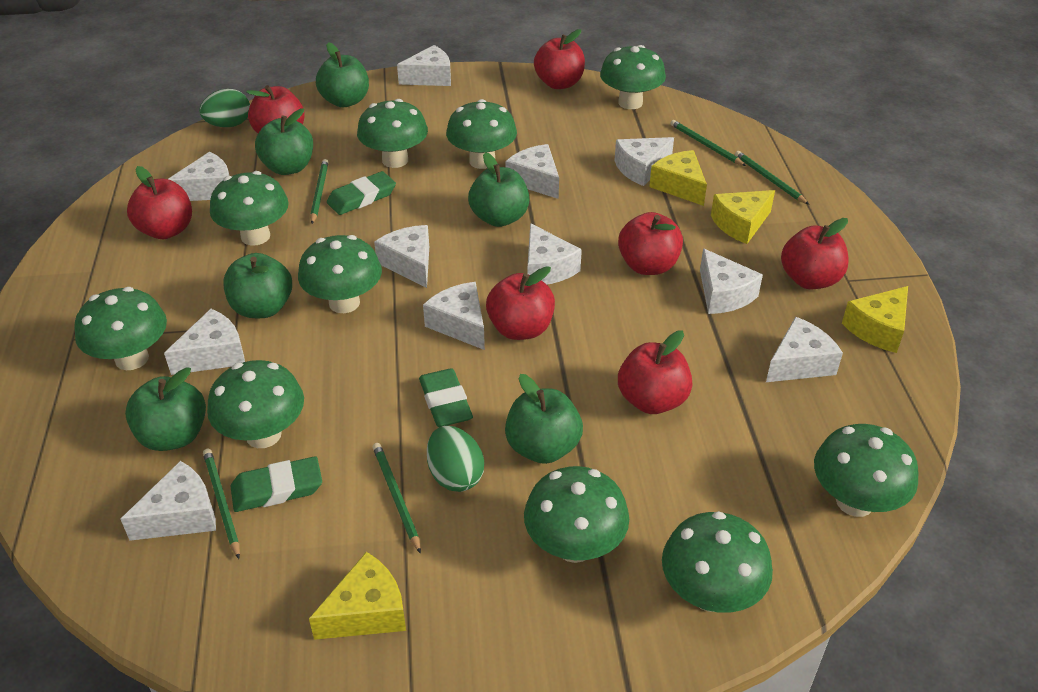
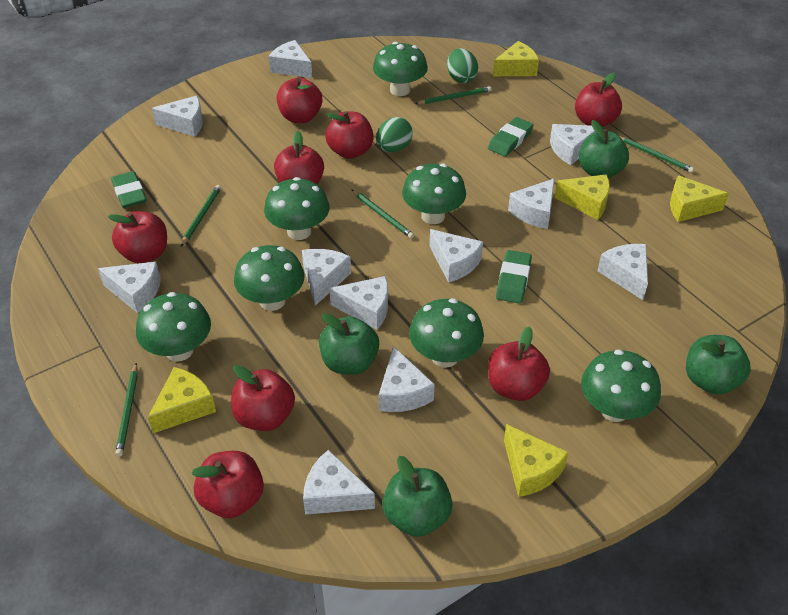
green apple: 6 -> 4
green mushroom: 10 -> 7
red apple: 7 -> 8
yellow cheese: 4 -> 5

